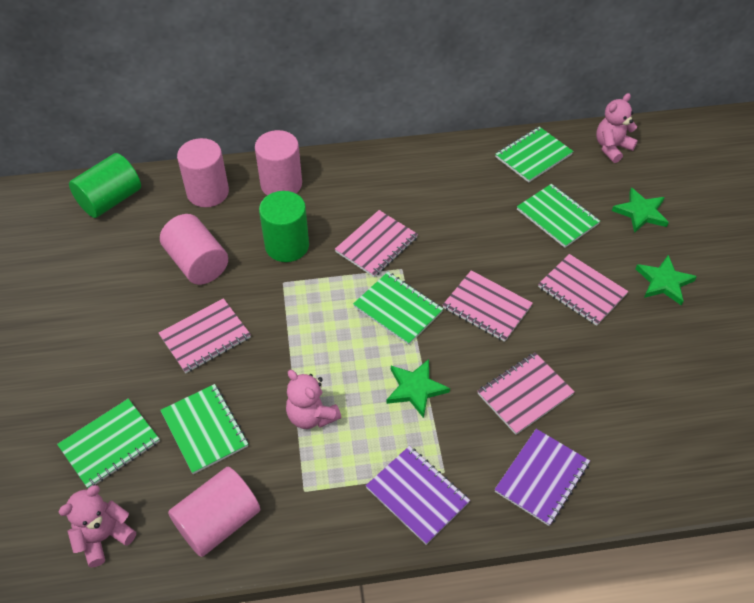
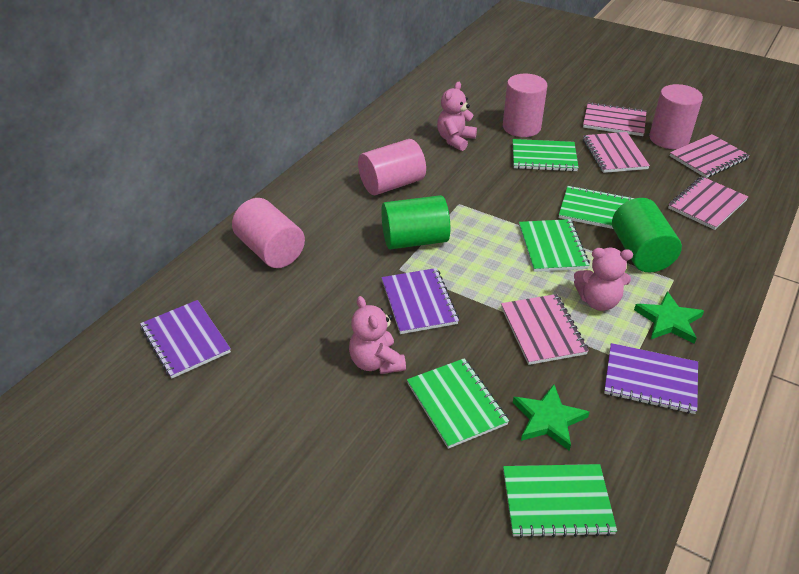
green star: 3 -> 2
purple notebook: 2 -> 3

